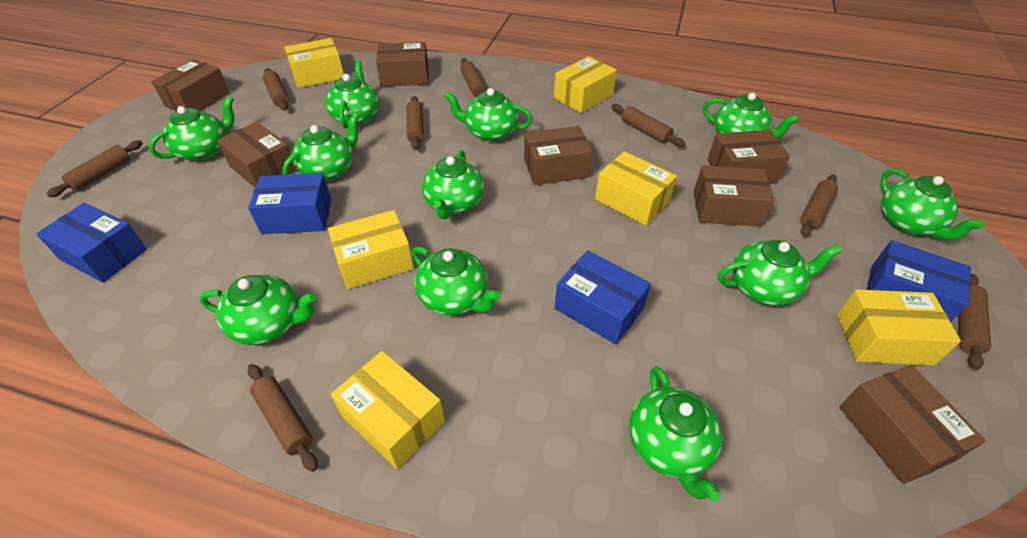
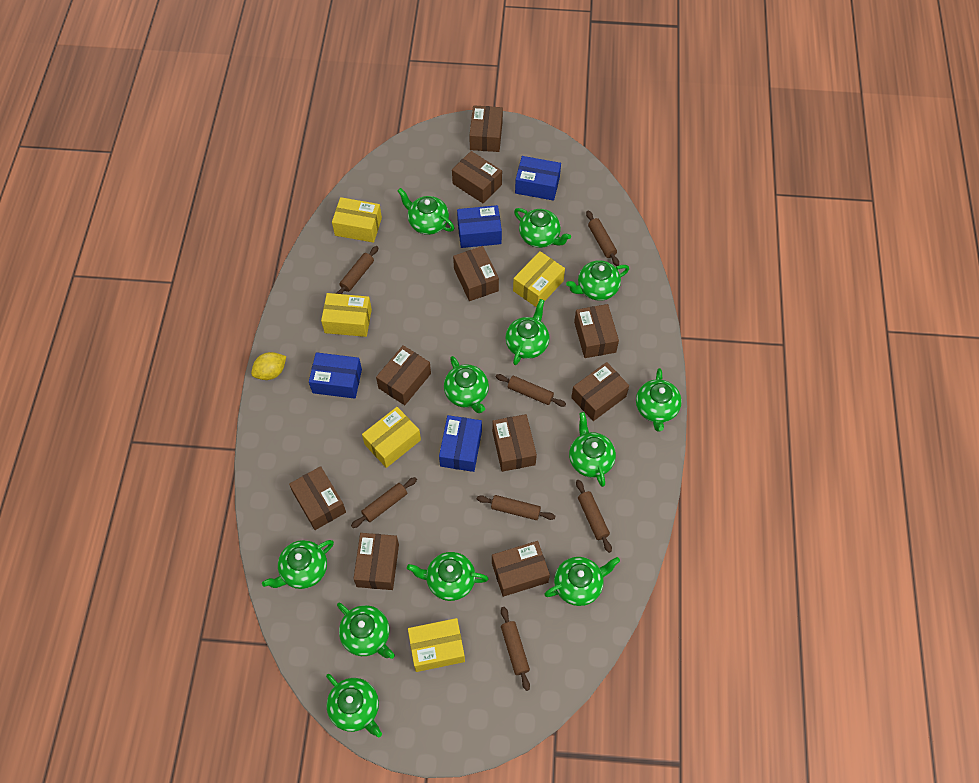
brown box: 7 -> 10
brown rolling pin: 8 -> 7
green teapot: 11 -> 12
yellow box: 6 -> 5
yellow lemon: 0 -> 1

